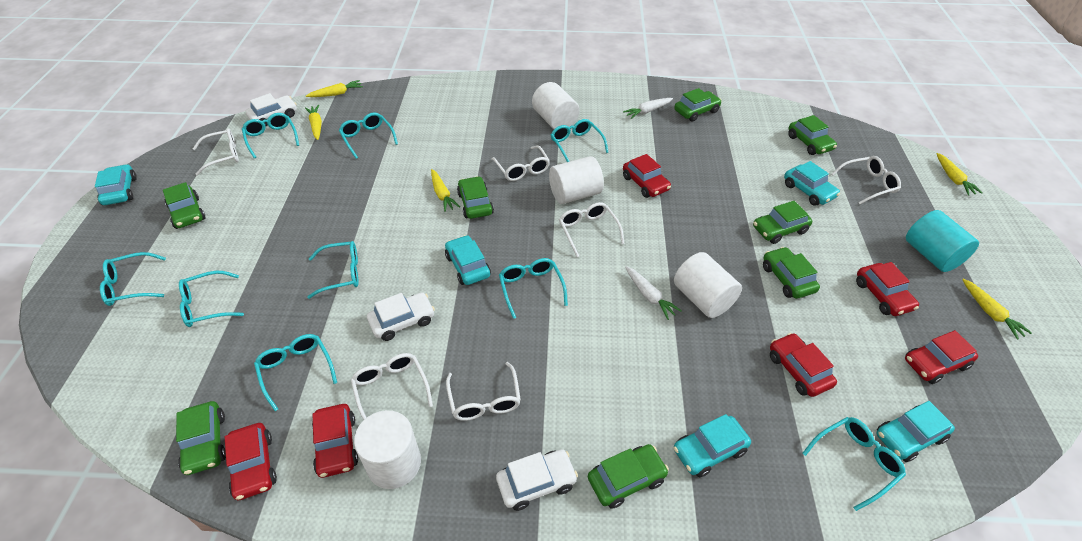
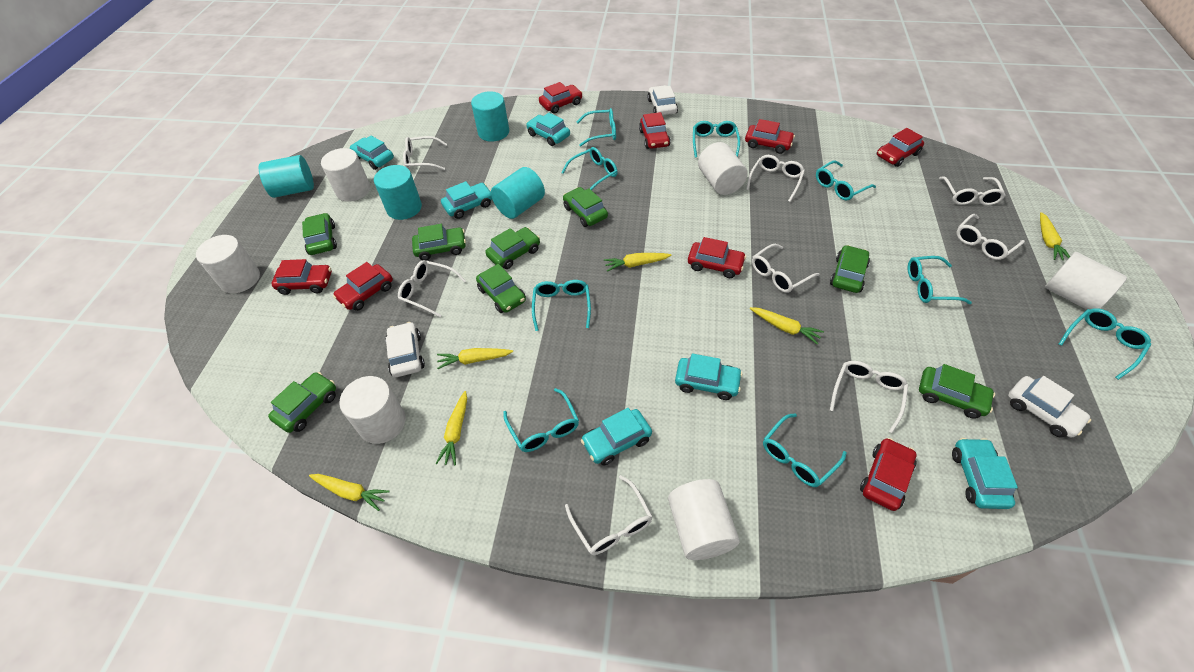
red car: 6 -> 8
turquoise car: 5 -> 6
turquoise cylinder: 1 -> 4
white carrot: 2 -> 0
white cylinder: 4 -> 6
white glasses: 6 -> 8
yellow carrot: 5 -> 6

